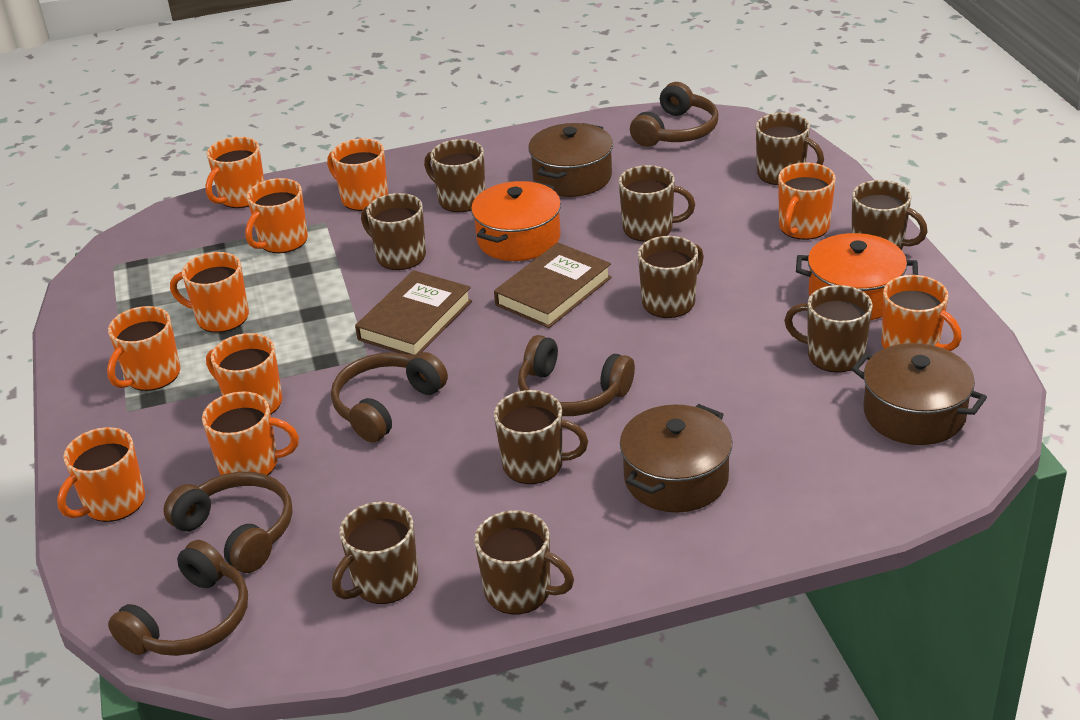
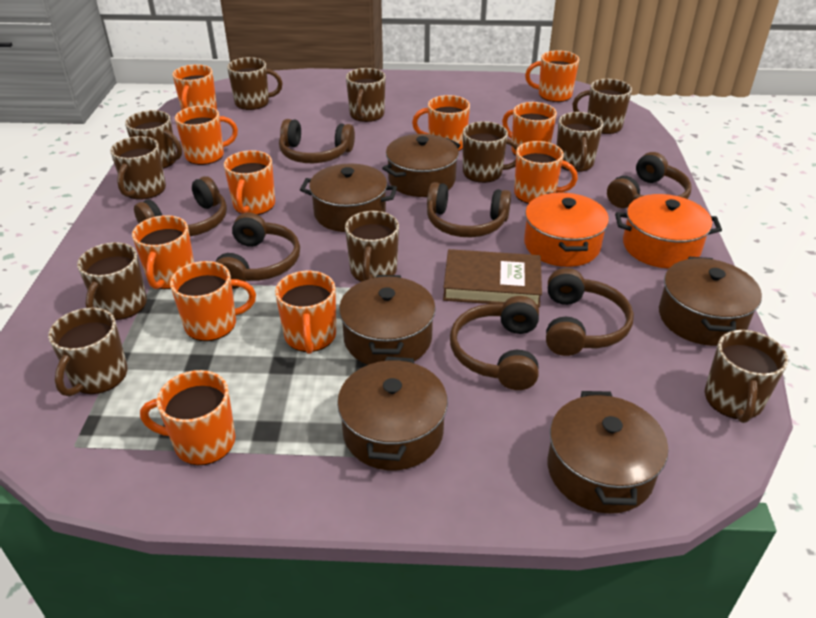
brown book: 2 -> 1
brown headphones: 5 -> 7
brown mug: 10 -> 11
brown pot: 3 -> 6
orange mug: 10 -> 11

